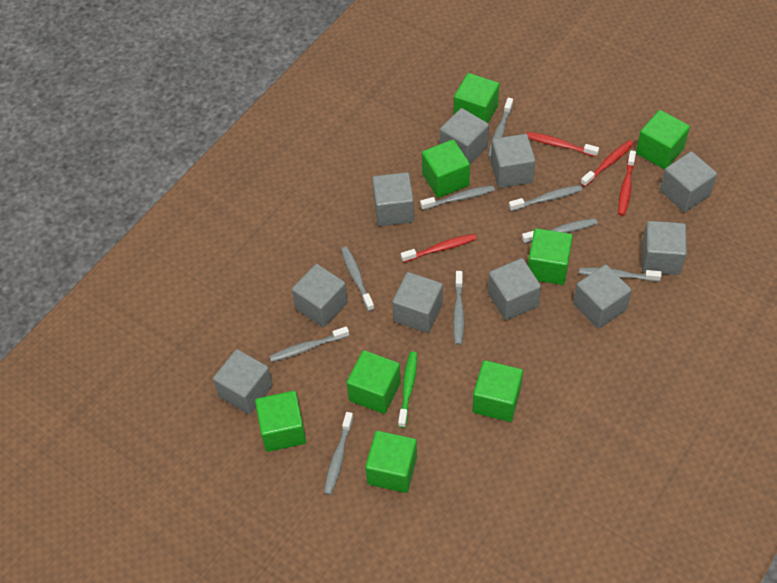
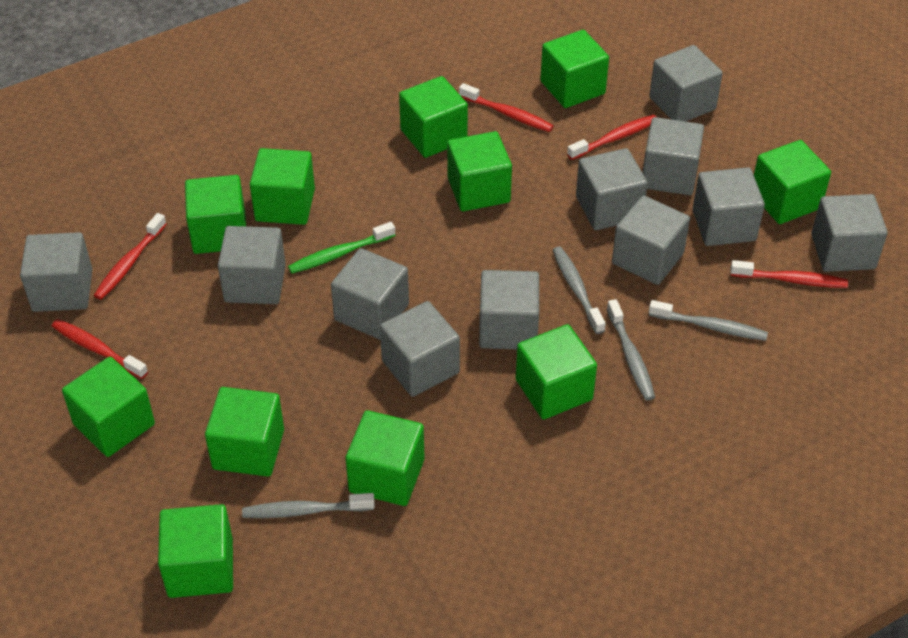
green cube: 8 -> 11
grey cube: 10 -> 11
grey toothbrush: 9 -> 4
red toothbrush: 4 -> 5

